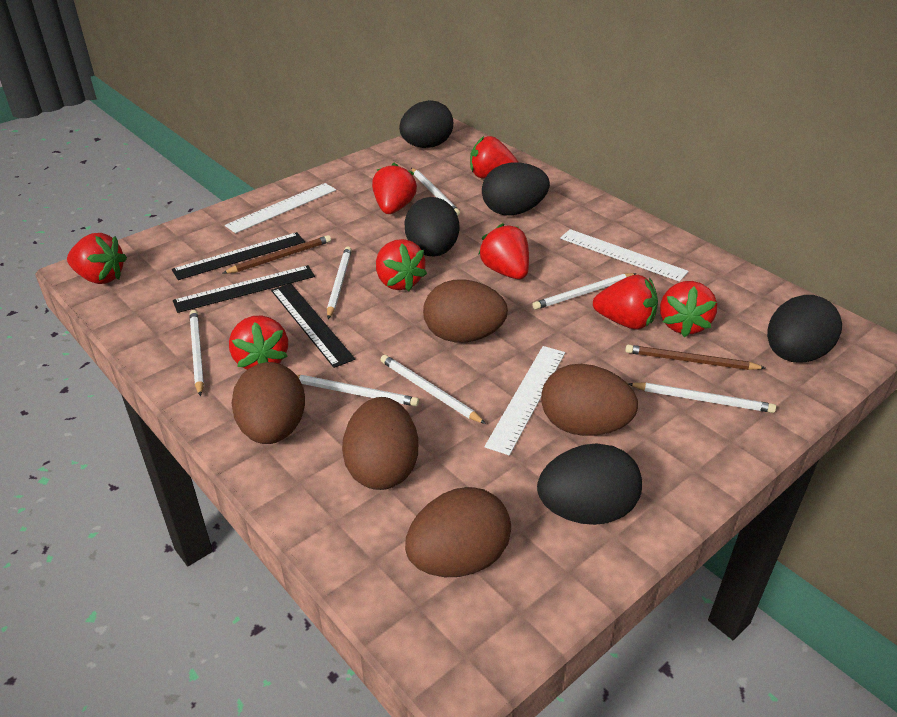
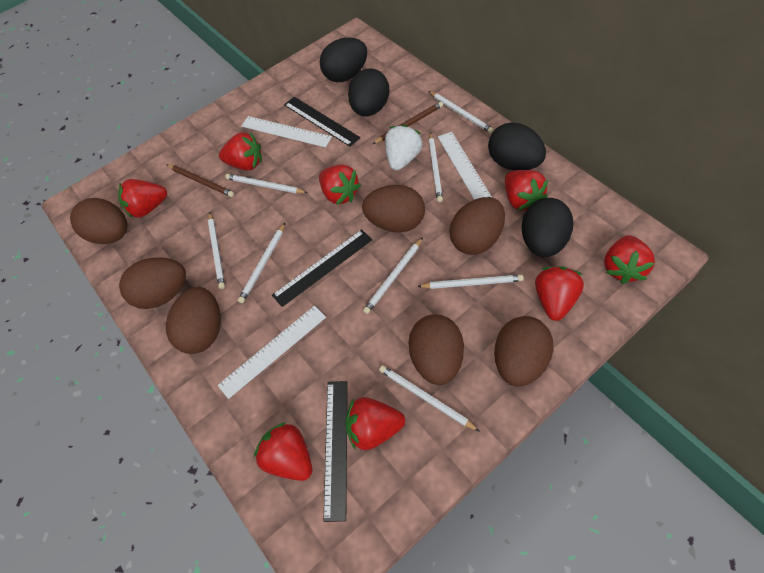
black egg: 5 -> 4
brown egg: 5 -> 7
white pencil: 7 -> 8
white strawberry: 0 -> 1

